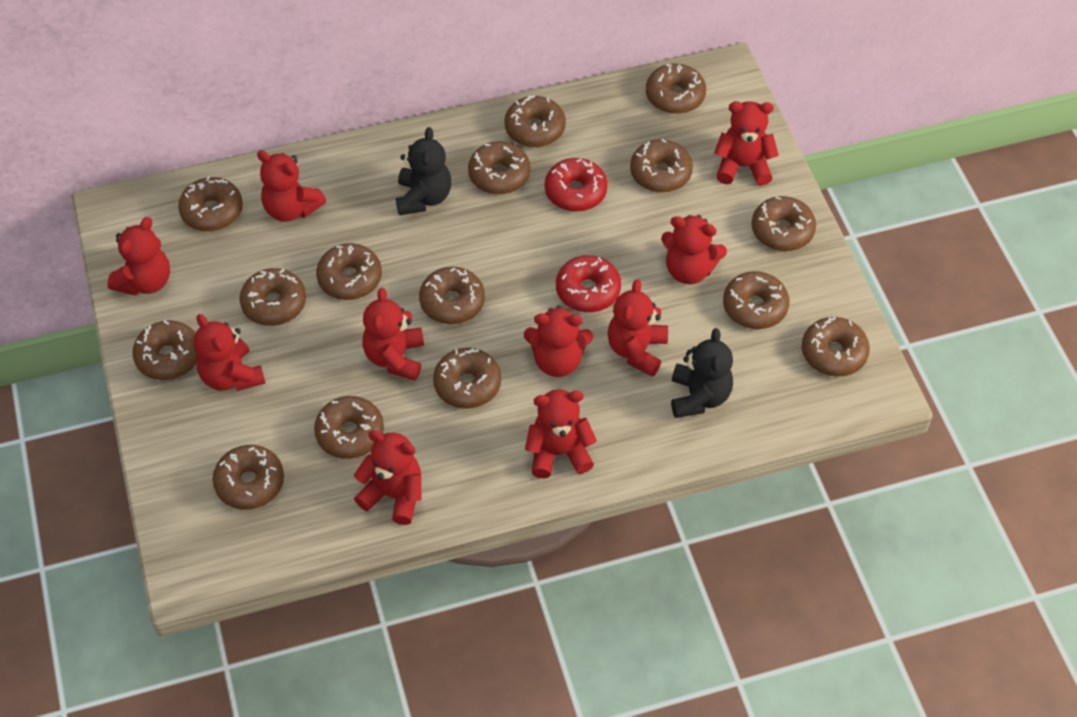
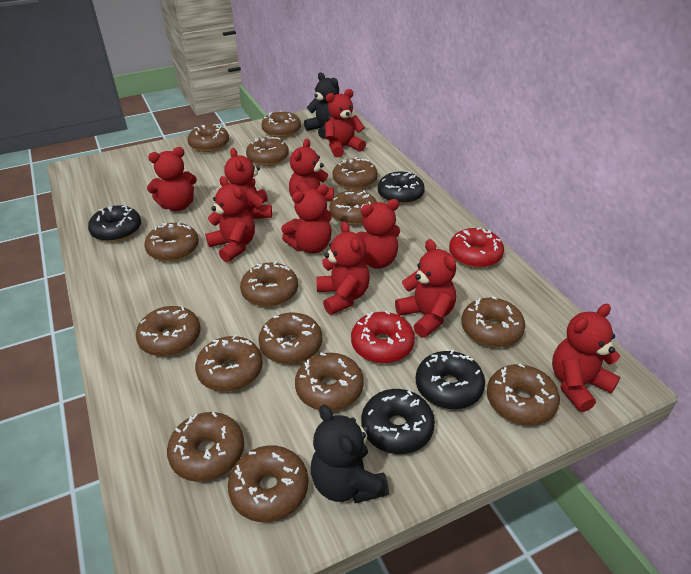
black donut: 0 -> 4

